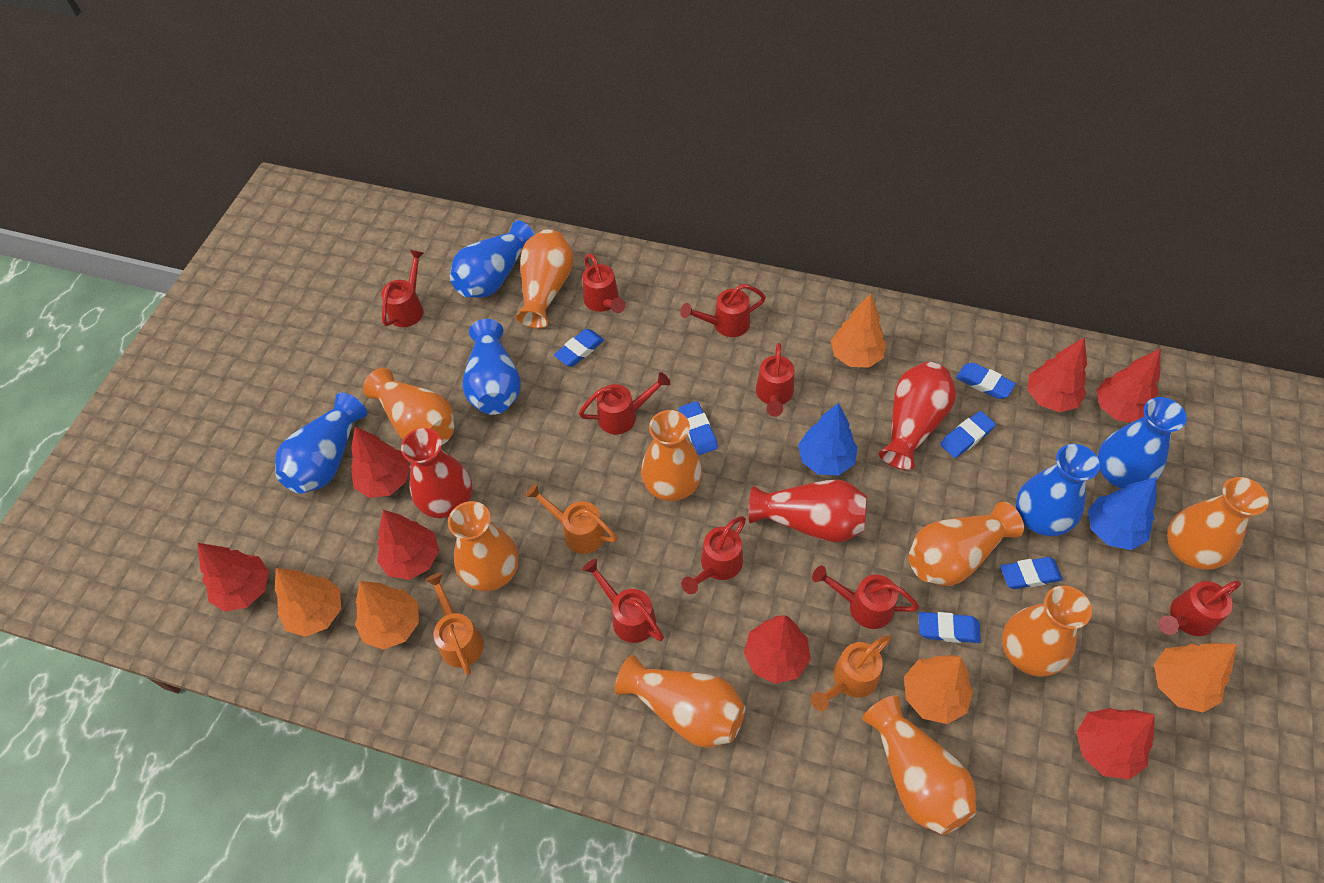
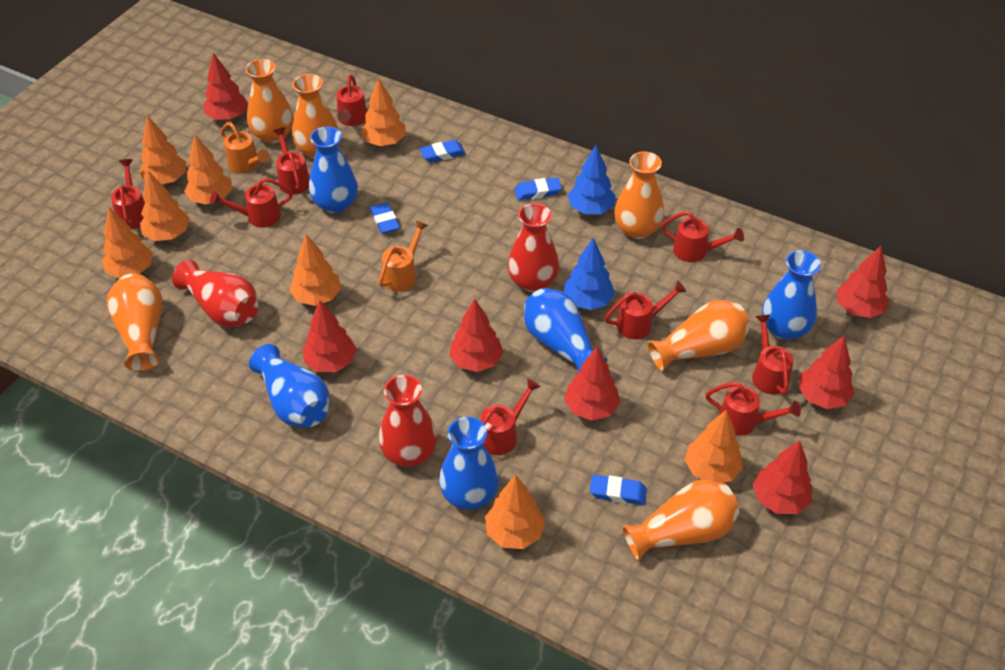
blue eraser: 6 -> 4
orange tree: 5 -> 8
orange vase: 9 -> 6
orange watering can: 3 -> 2

